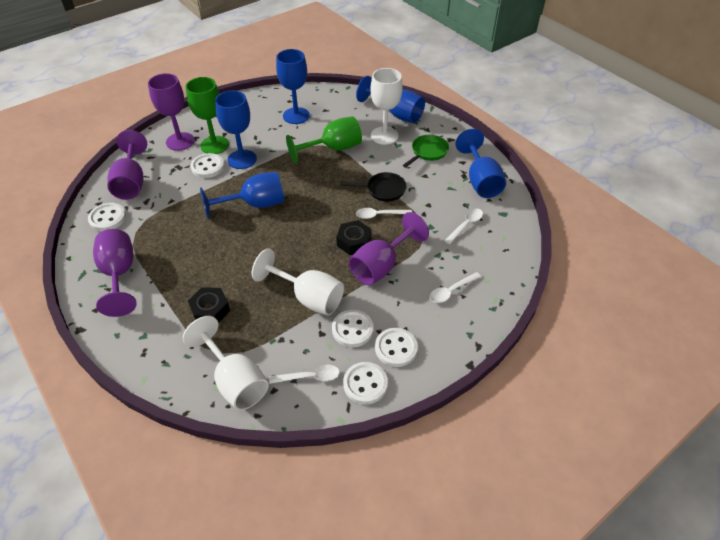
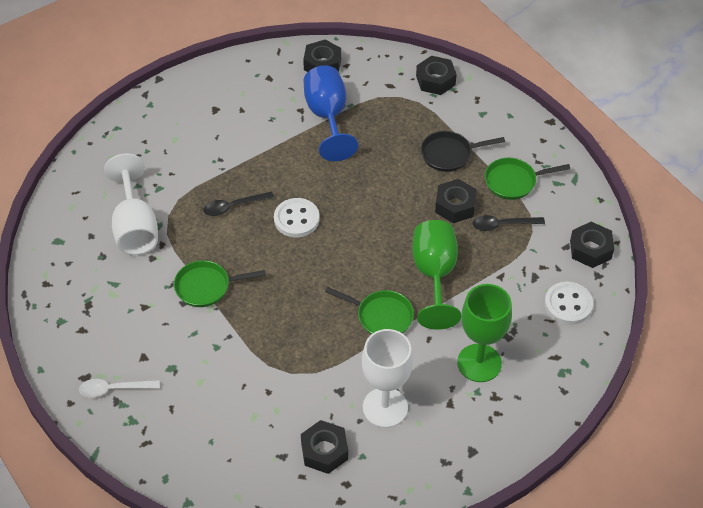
black nut: 2 -> 5
black spoon: 0 -> 2
blue goblet: 5 -> 1
green pan: 1 -> 3
purple goblet: 4 -> 0
white button: 5 -> 2
white goblet: 3 -> 2
white spoon: 4 -> 1

